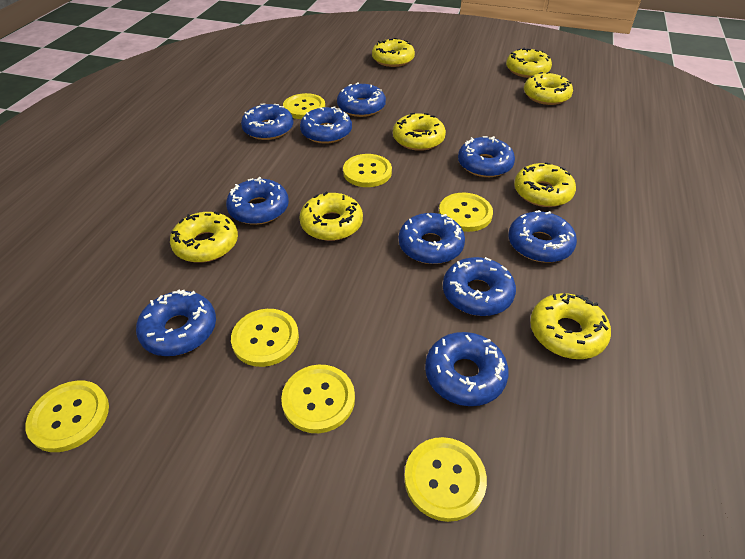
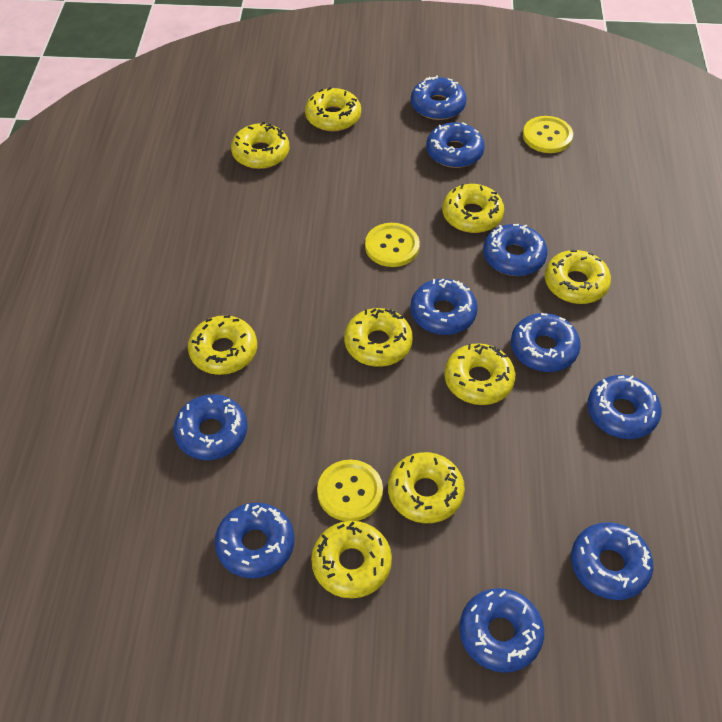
yellow button: 7 -> 3
yellow donut: 8 -> 9

